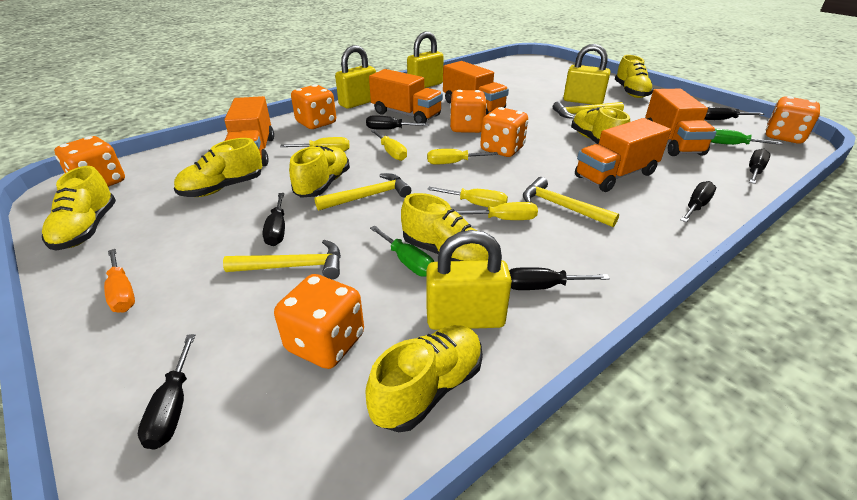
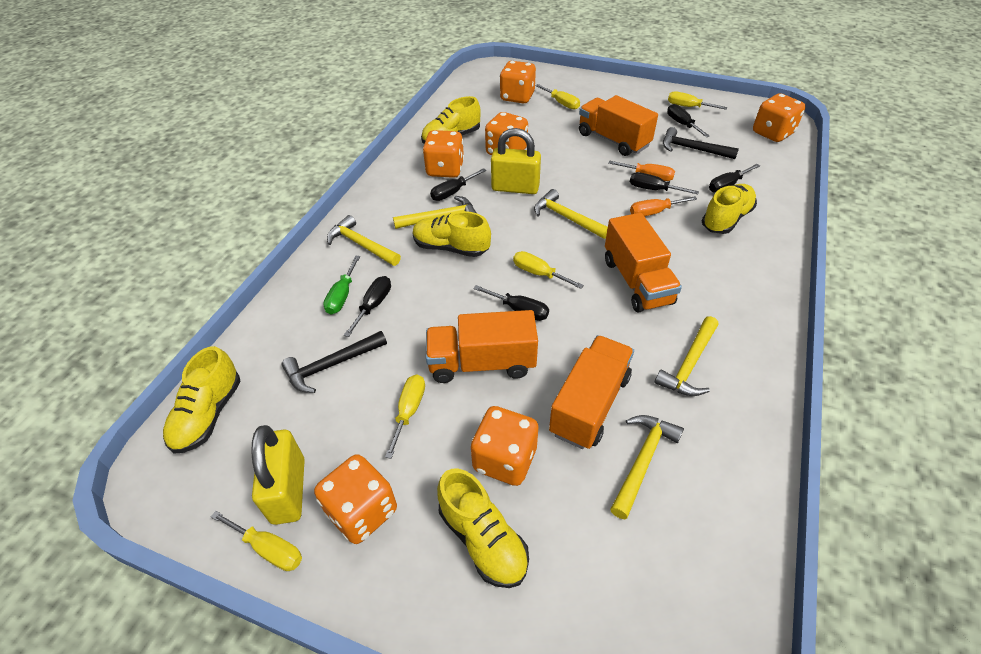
black hammer: 0 -> 2
black screwdriver: 7 -> 6
green screwdriver: 2 -> 1
orange screwdriver: 1 -> 2
orange truck: 5 -> 4
yellow hammer: 4 -> 5
yellow padlock: 4 -> 2
yellow shoe: 7 -> 5

